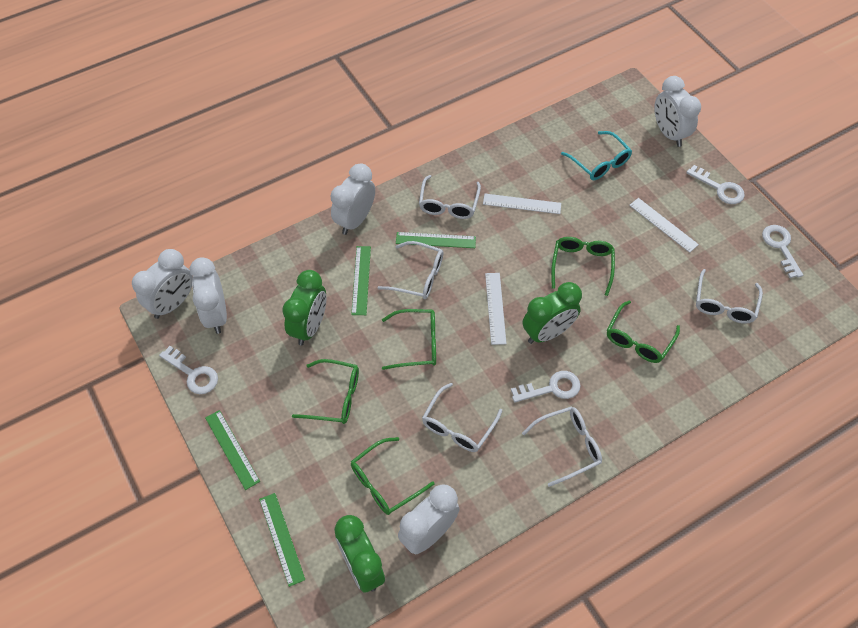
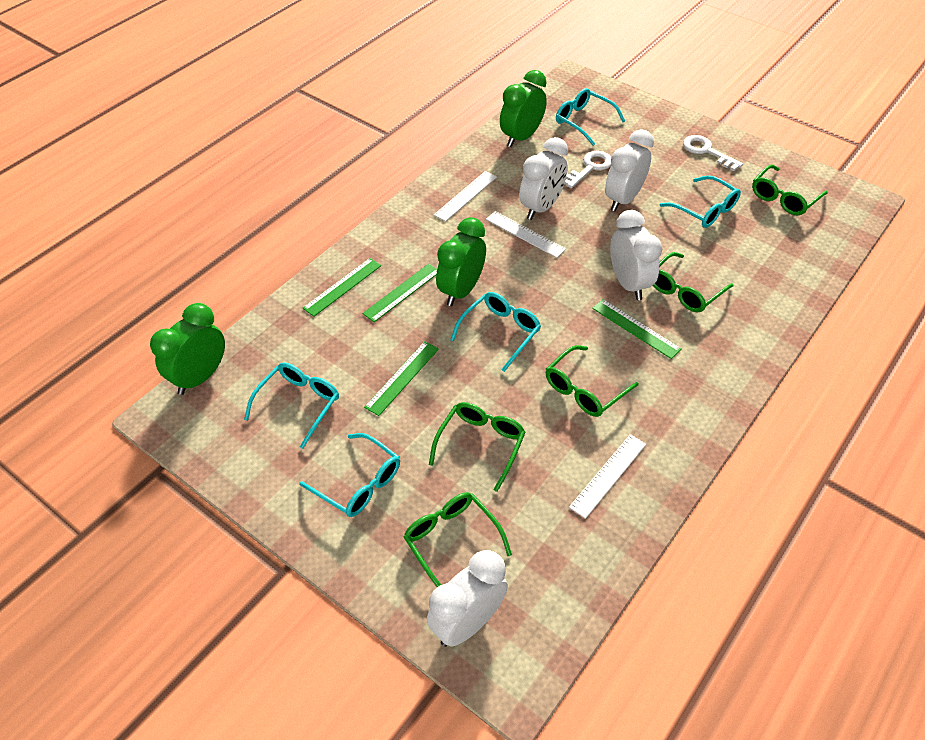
turquoise glasses: 1 -> 5
white clock: 5 -> 4
white glasses: 5 -> 0
white key: 4 -> 2

